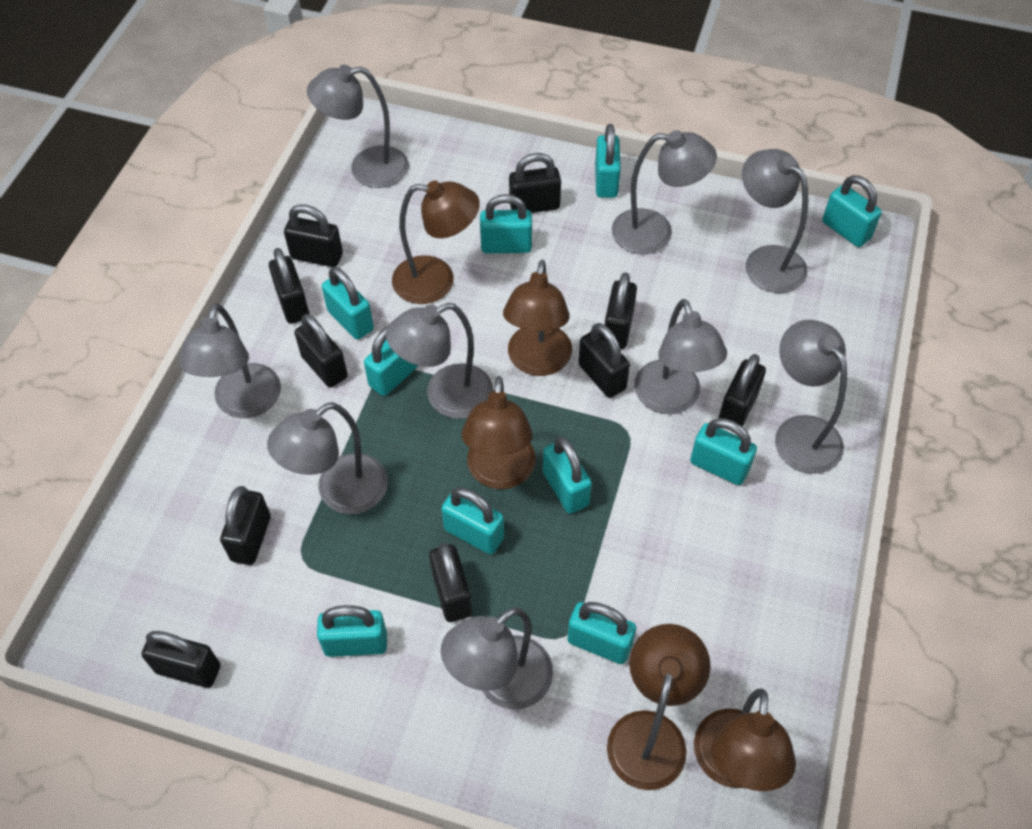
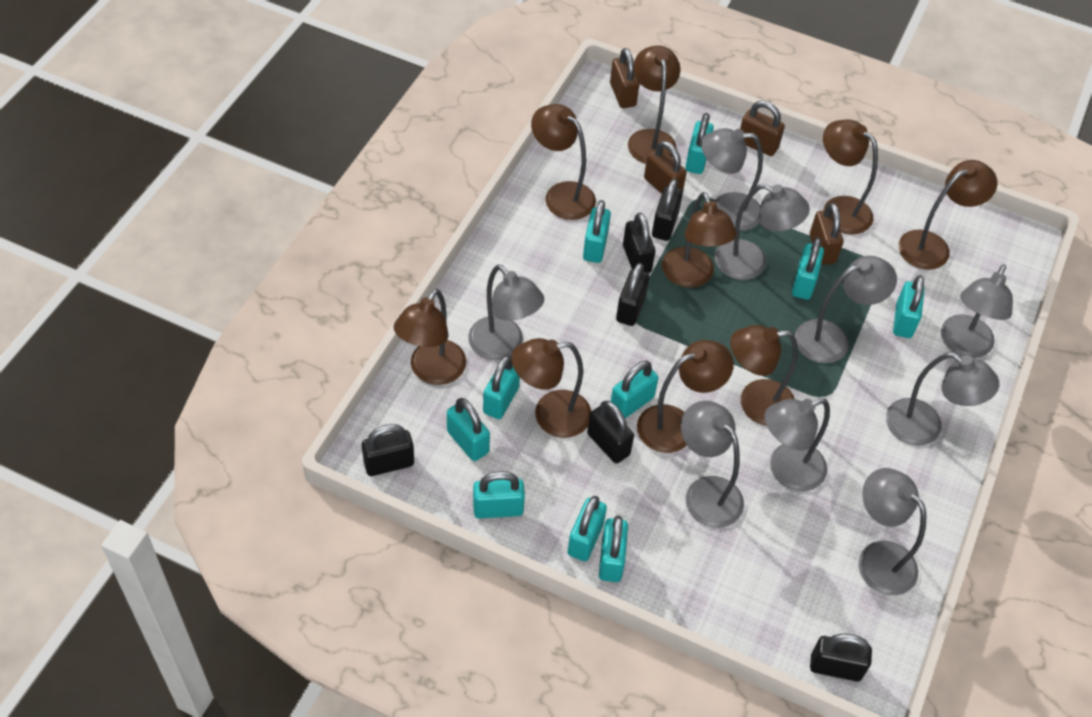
black padlock: 10 -> 6
brown lamp: 5 -> 9
brown padlock: 0 -> 4

